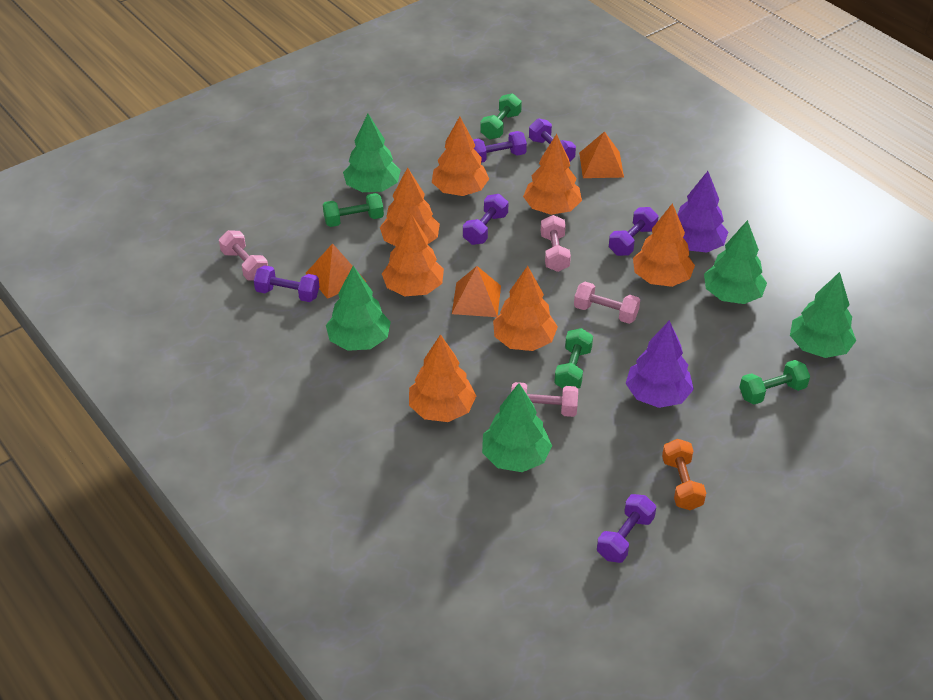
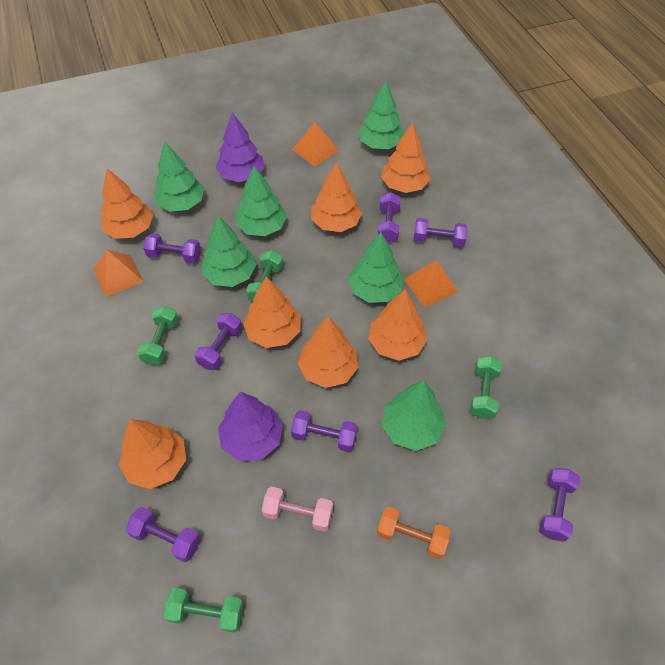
green tree: 5 -> 6
pink dumbbell: 4 -> 1
purple dumbbell: 6 -> 7

